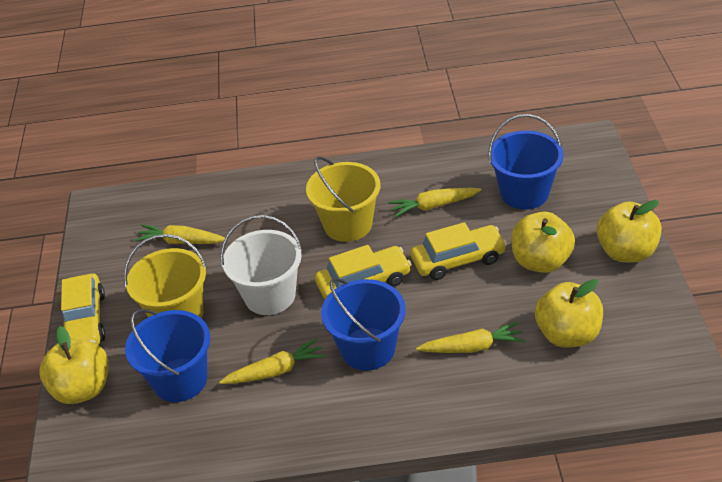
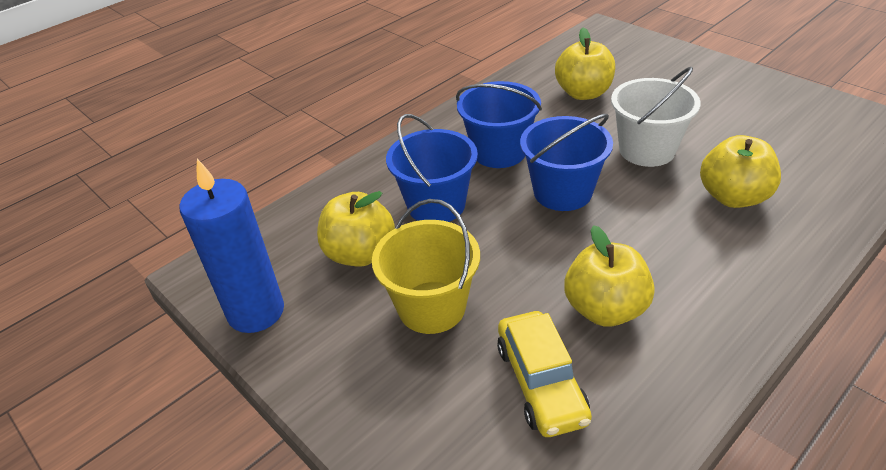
blue candle: 0 -> 1
yellow bucket: 2 -> 1
yellow car: 3 -> 1
yellow carrot: 4 -> 0

